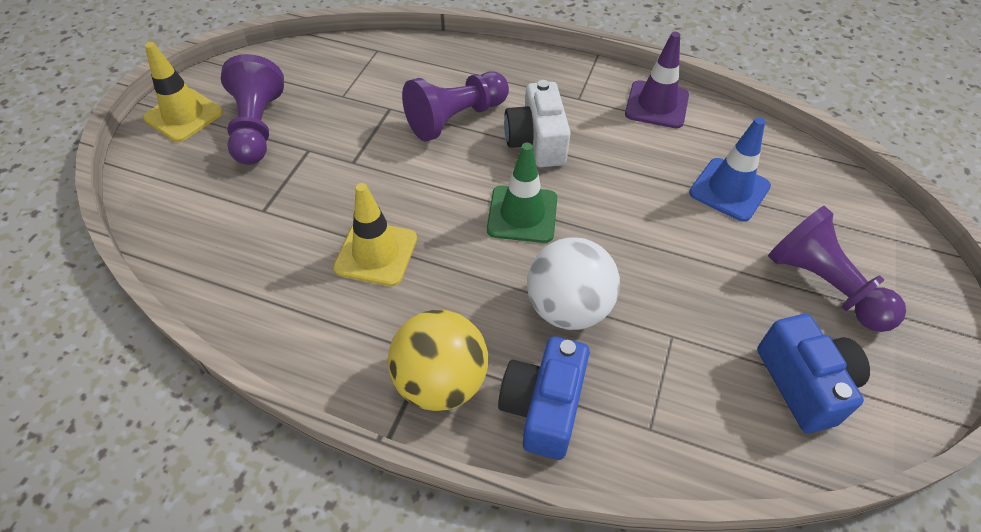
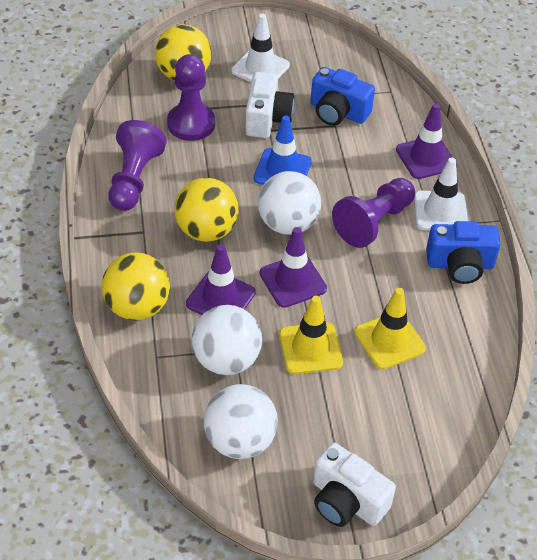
green traffic cone: 1 -> 0
purple traffic cone: 1 -> 3
white ball: 1 -> 3
white camera: 1 -> 2
white traffic cone: 0 -> 2
yellow ball: 1 -> 3

